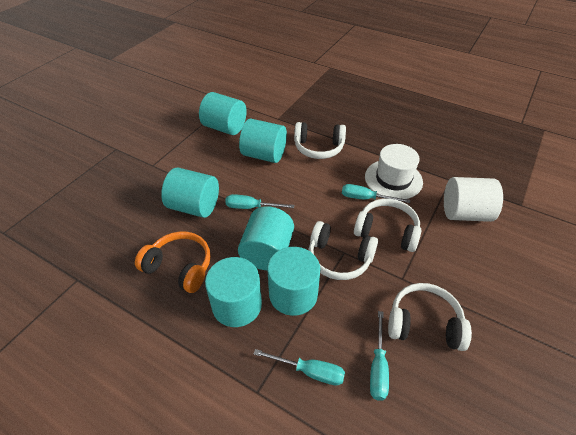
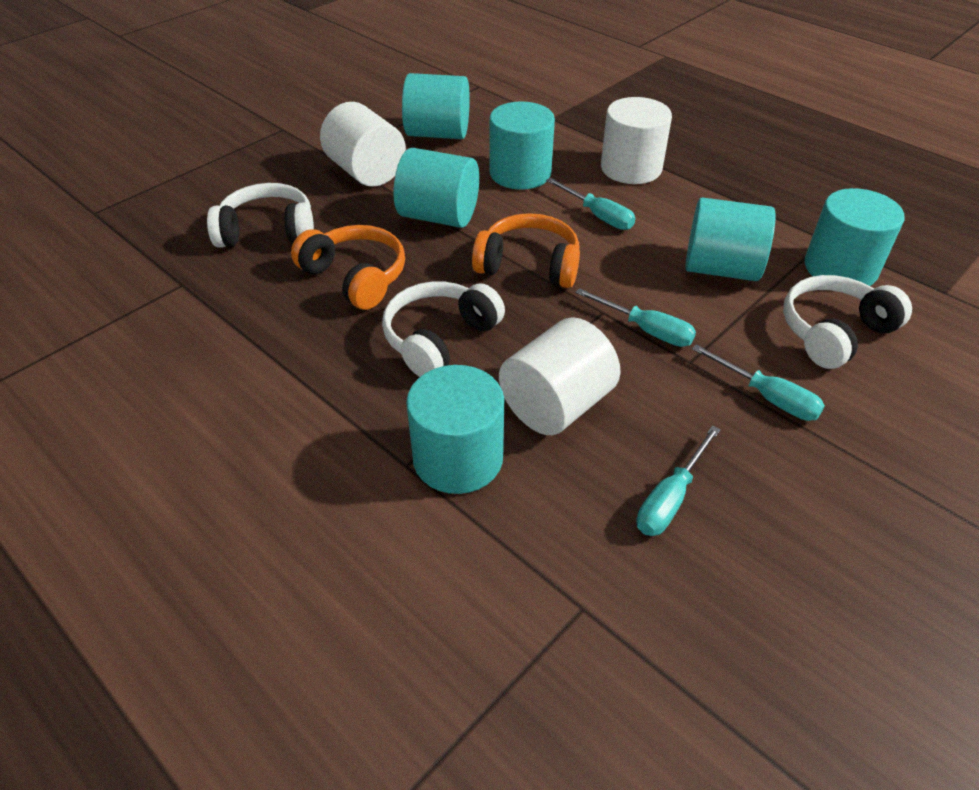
orange headphones: 1 -> 2
white cylinder: 1 -> 3
white hat: 1 -> 0
white headphones: 4 -> 3

